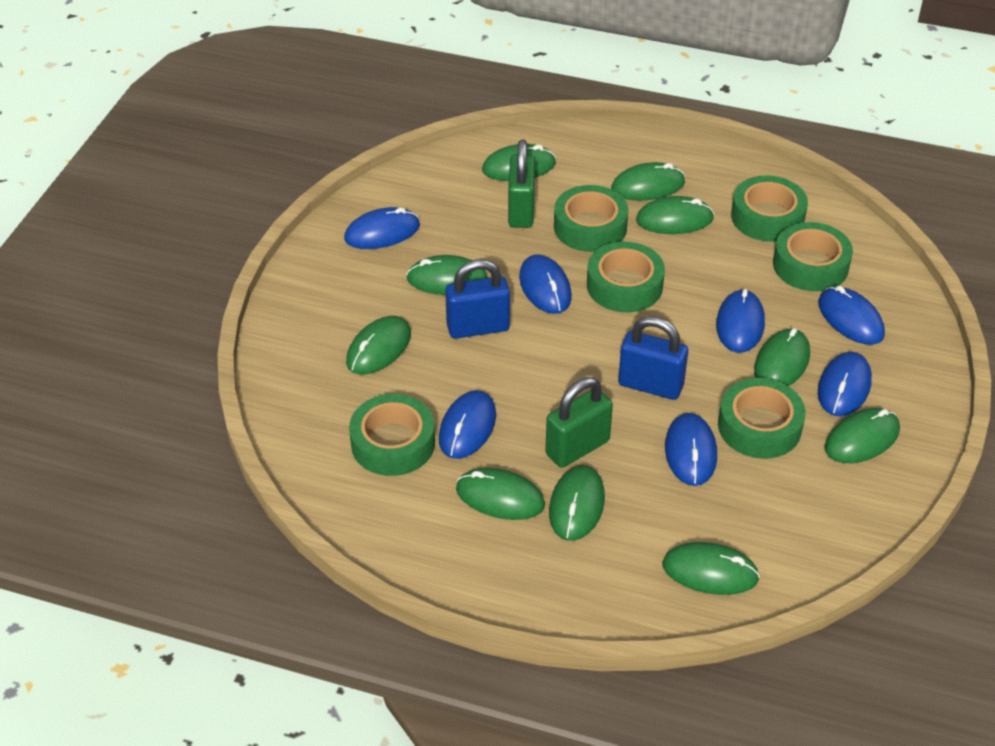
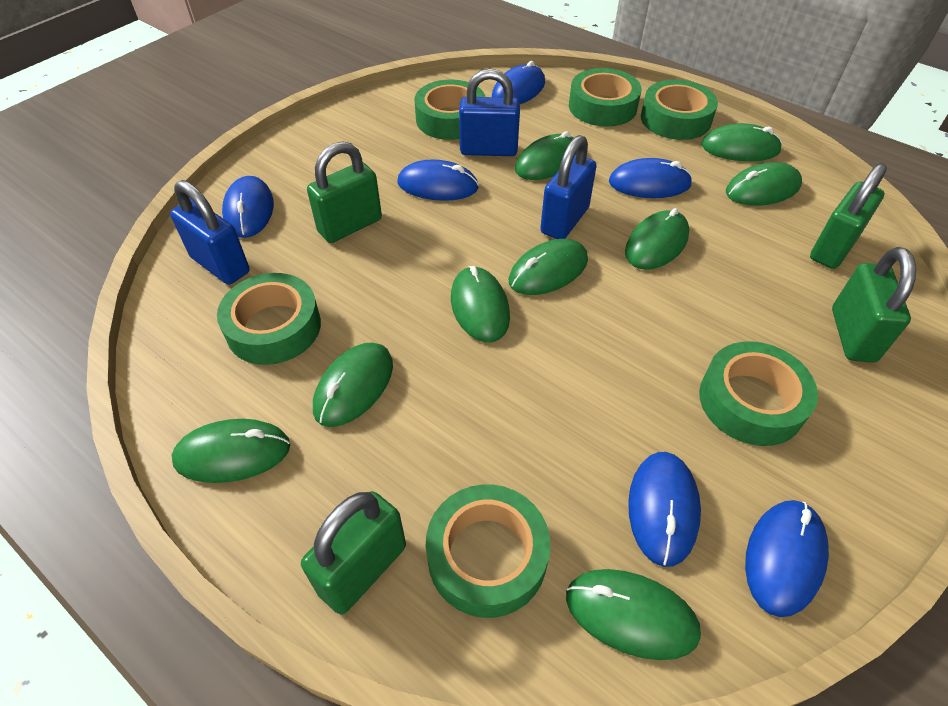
blue mouse: 7 -> 6
blue padlock: 2 -> 3
green mouse: 10 -> 9
green padlock: 2 -> 4

